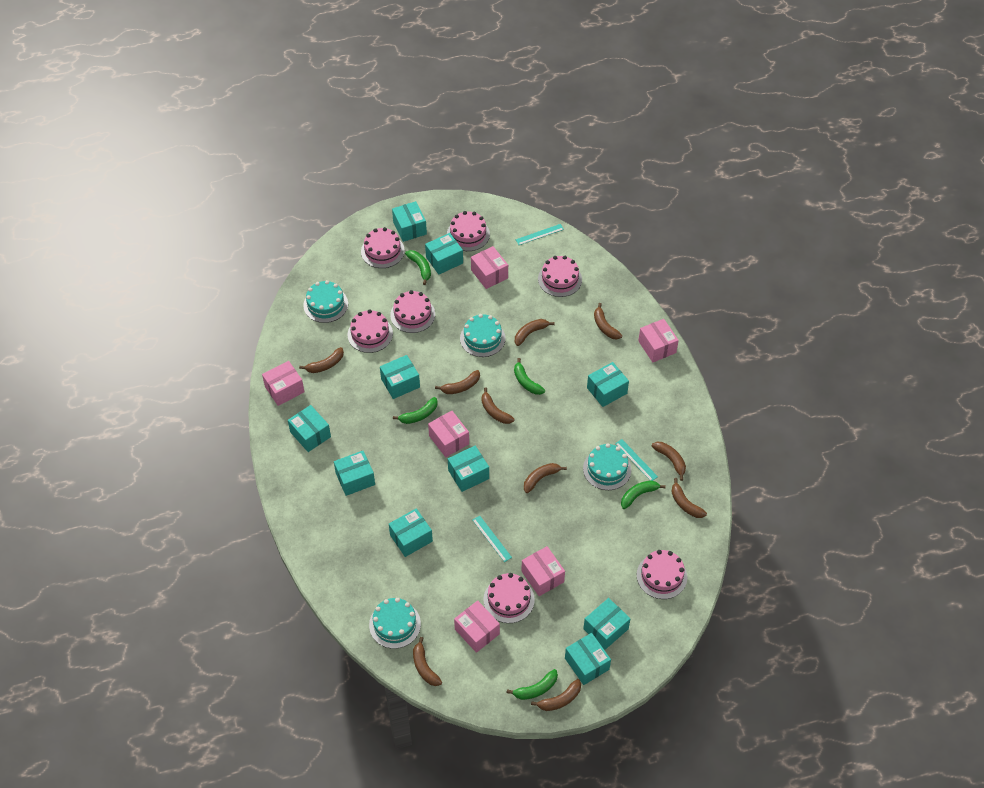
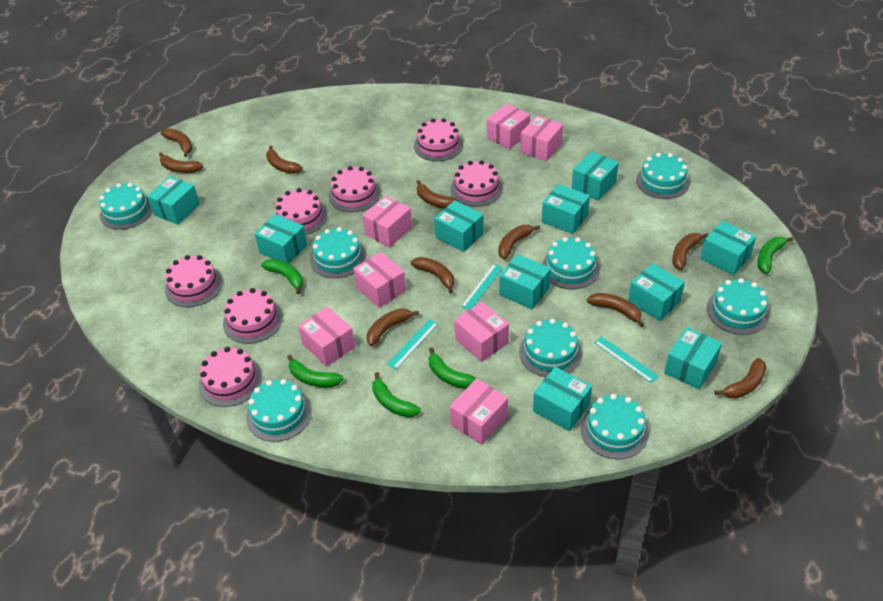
pink box: 6 -> 7
turquoise cake: 4 -> 8

